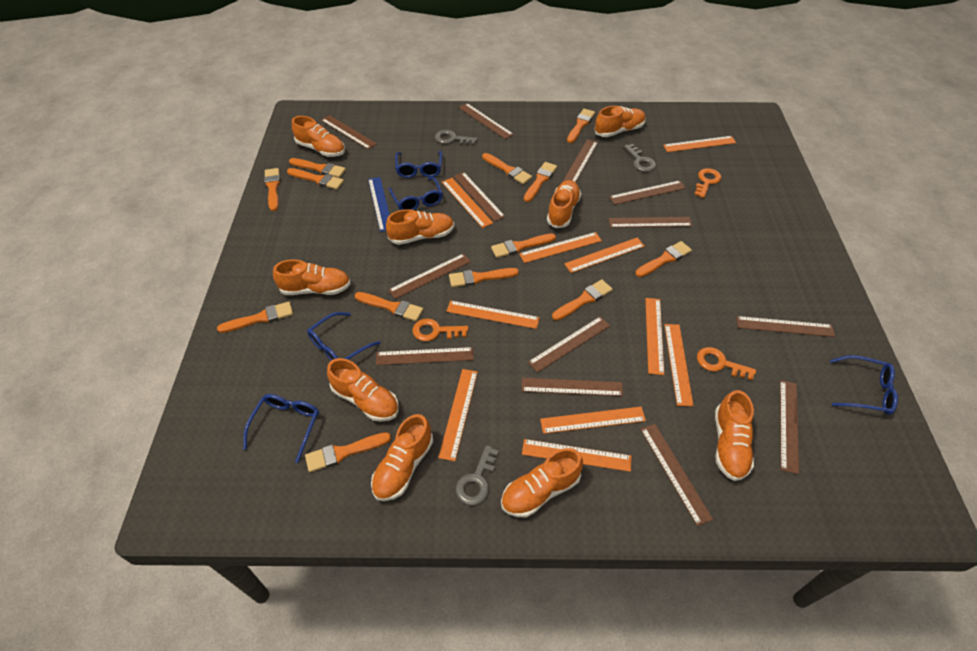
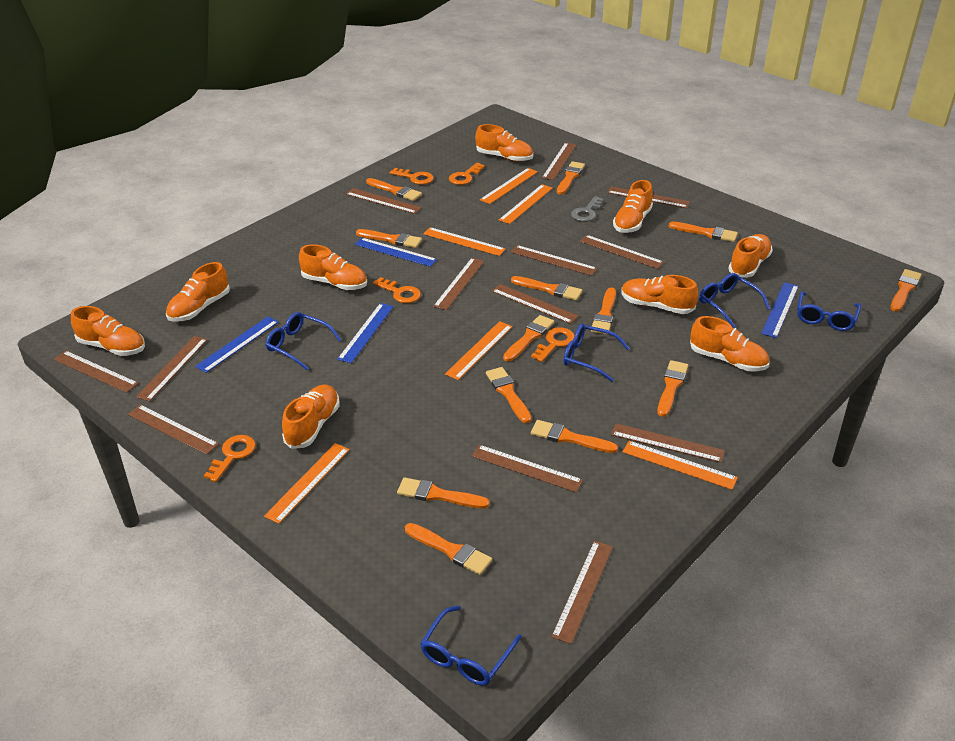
blue ruler: 1 -> 4
grey key: 3 -> 1
orange key: 3 -> 5
orange ruler: 10 -> 6

